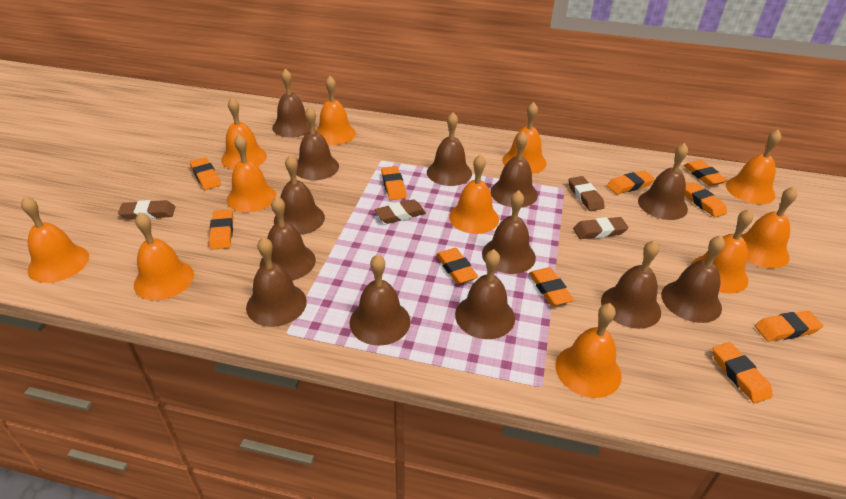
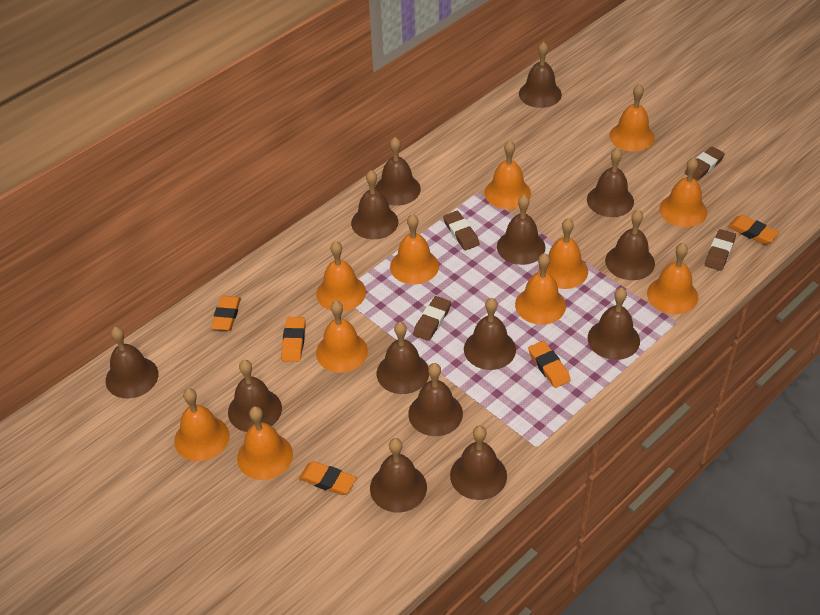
brown bell: 13 -> 14
orange eraser: 10 -> 5

